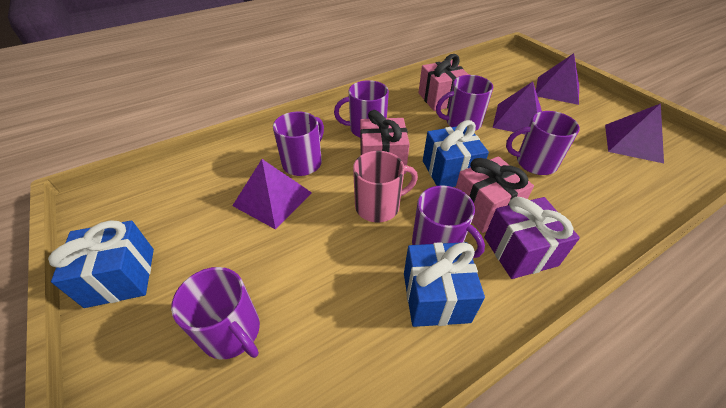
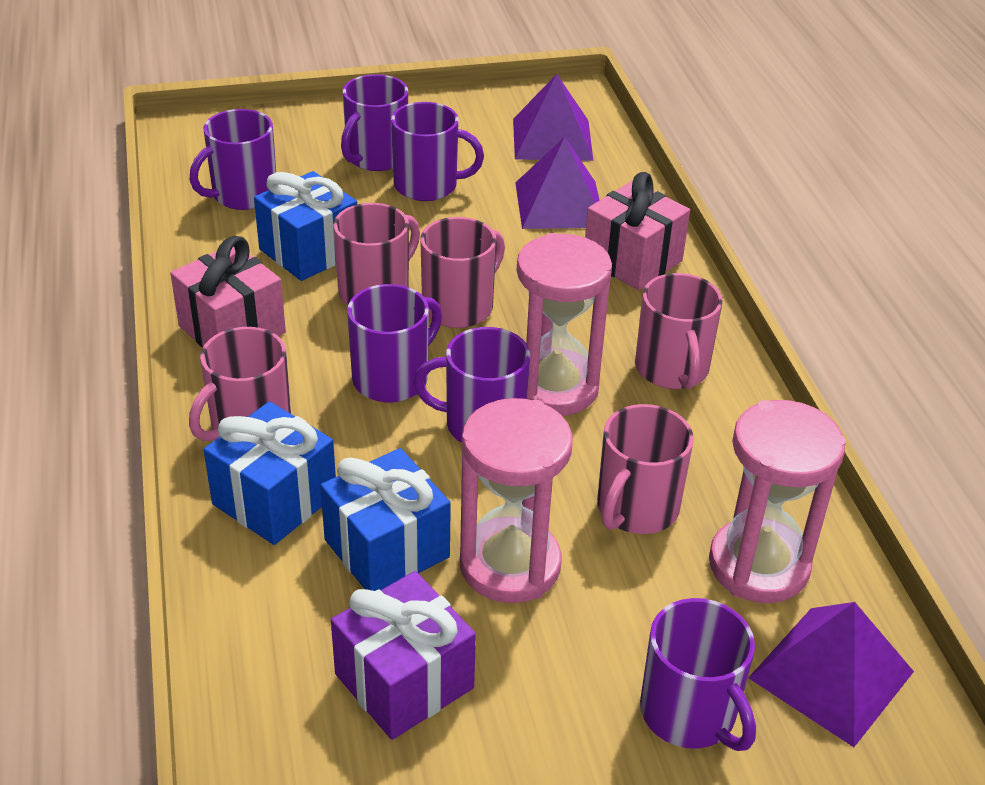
pink gift: 3 -> 2
pink hourglass: 0 -> 3
pink mug: 1 -> 5
purple pyramid: 4 -> 3

